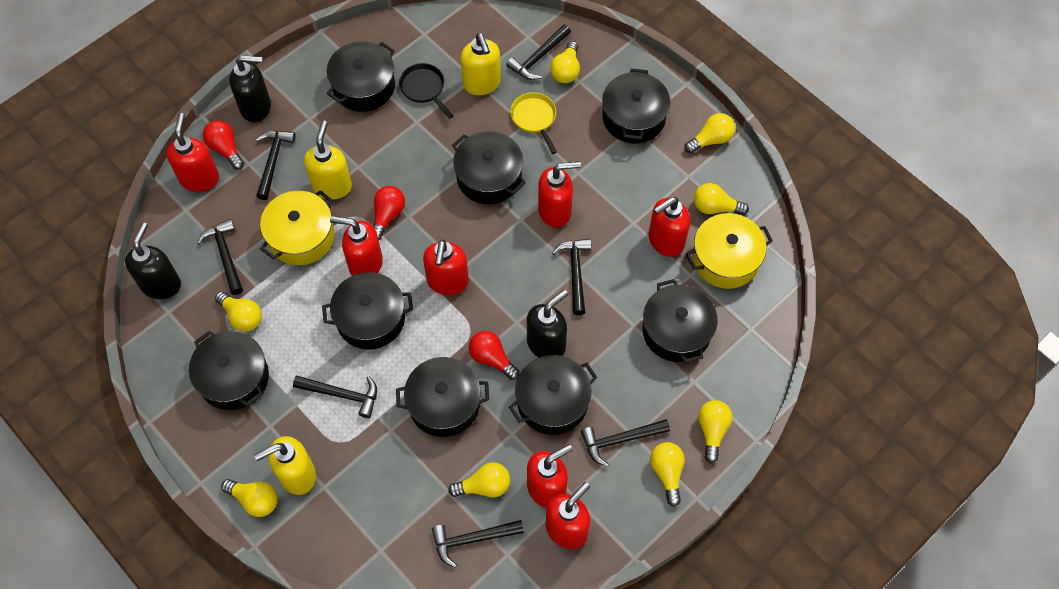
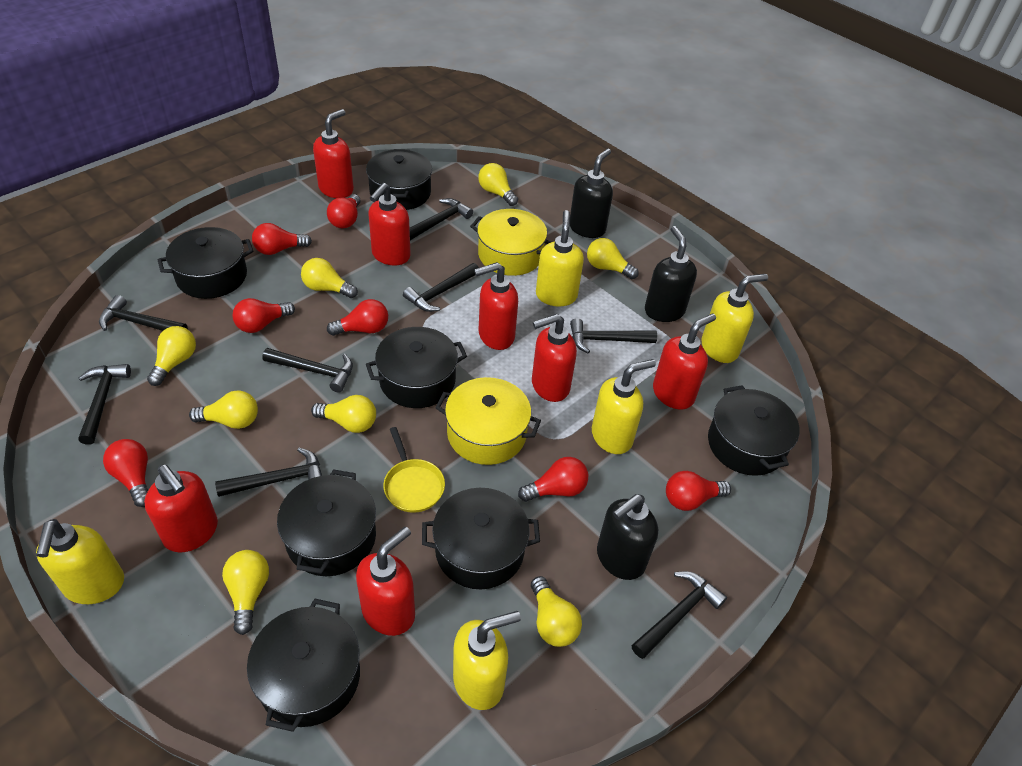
black hammer: 7 -> 8
black pan: 1 -> 0
black pot: 8 -> 7
red light bulb: 3 -> 7
yellow soap dispenser: 3 -> 5

